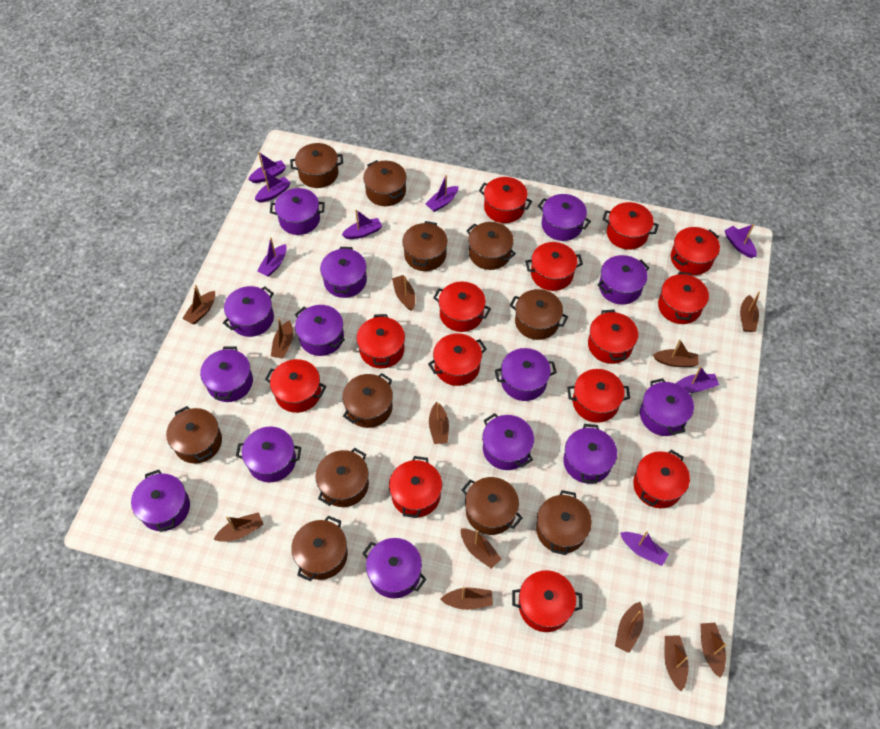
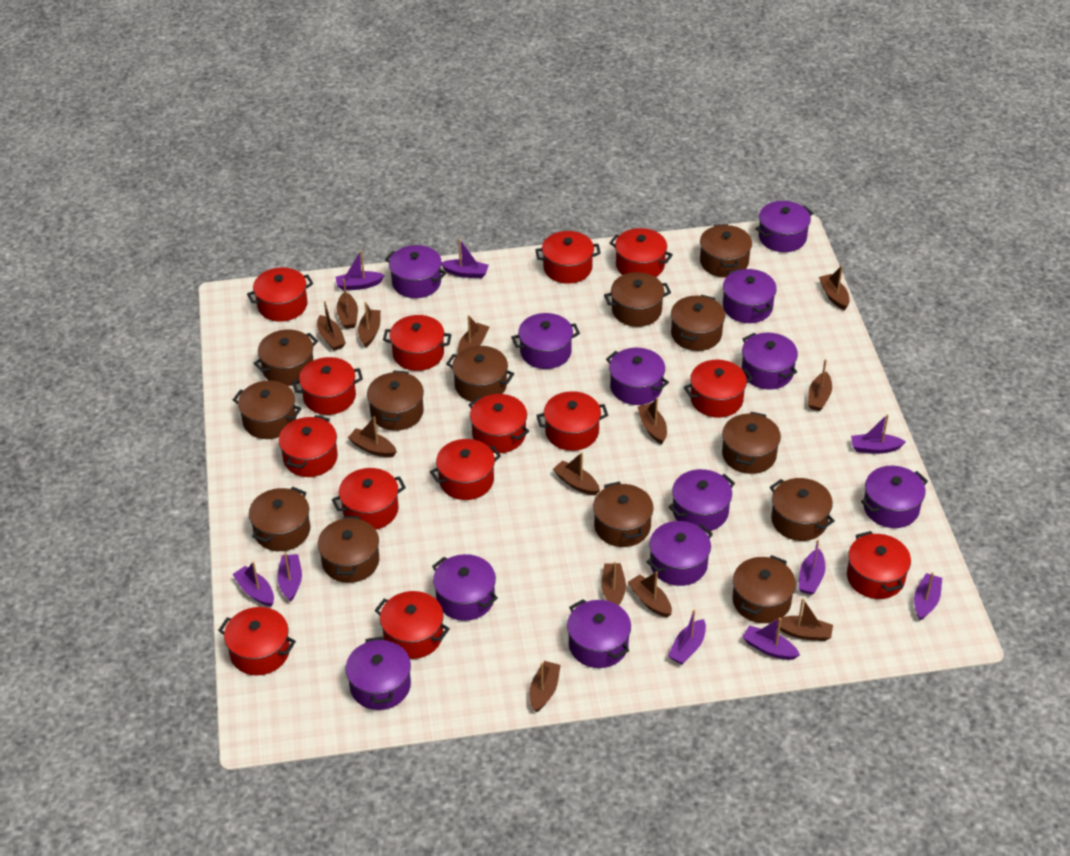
brown boat: 12 -> 13
brown pot: 11 -> 13
purple boat: 8 -> 9
purple pot: 14 -> 12

